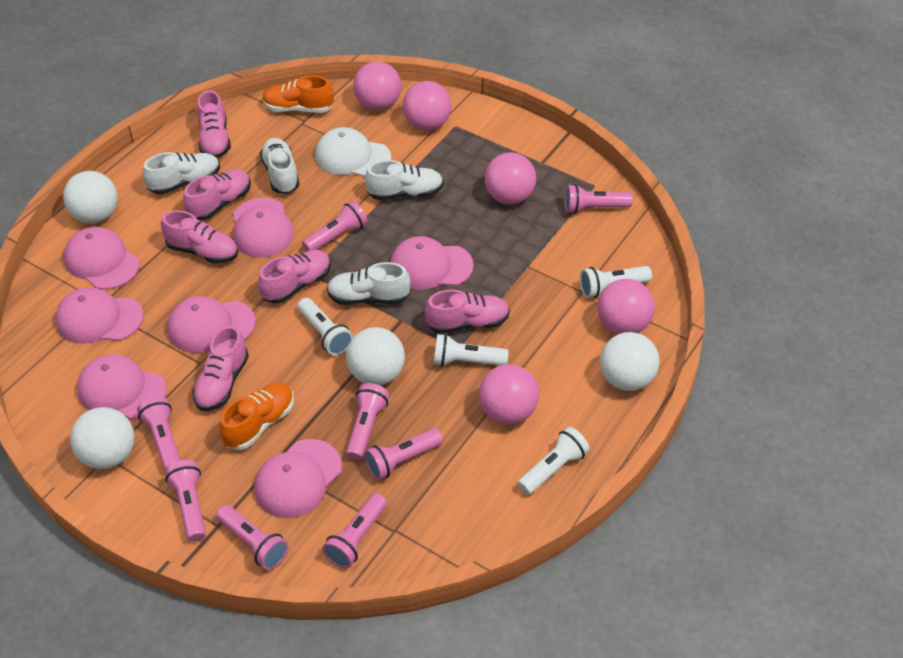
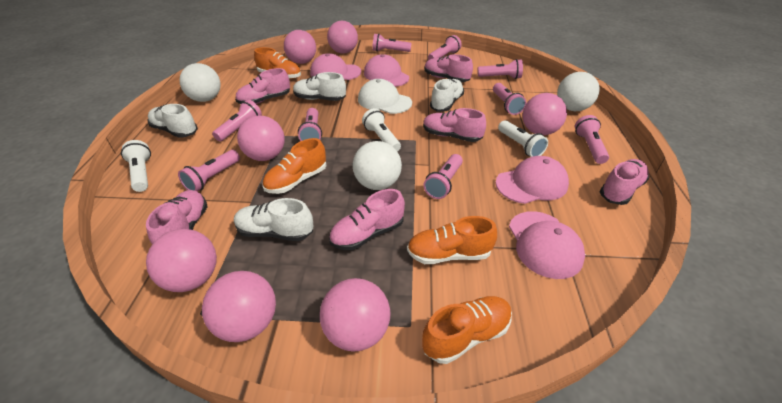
orange shoe: 2 -> 4
pink ball: 5 -> 7
pink cap: 7 -> 4
pink flashlight: 8 -> 9
white ball: 4 -> 3
white flashlight: 4 -> 3

